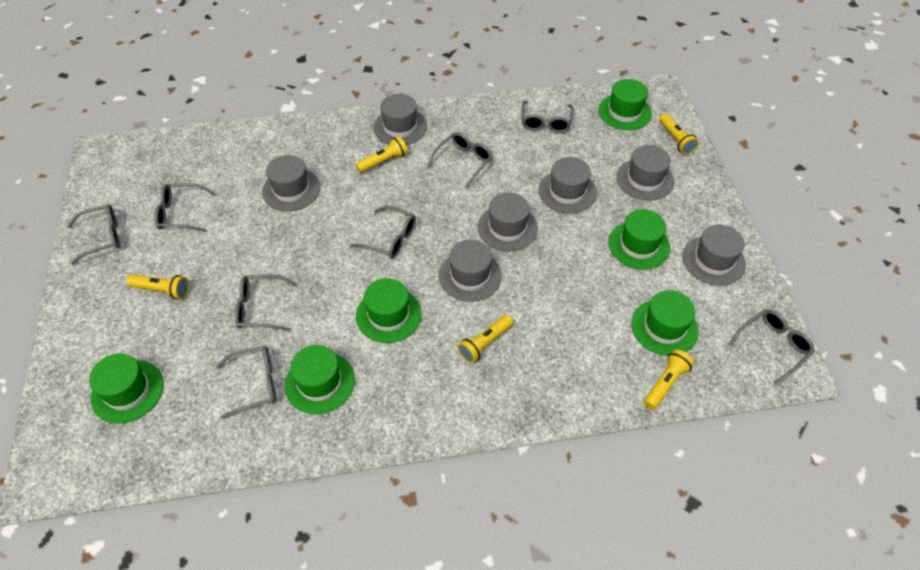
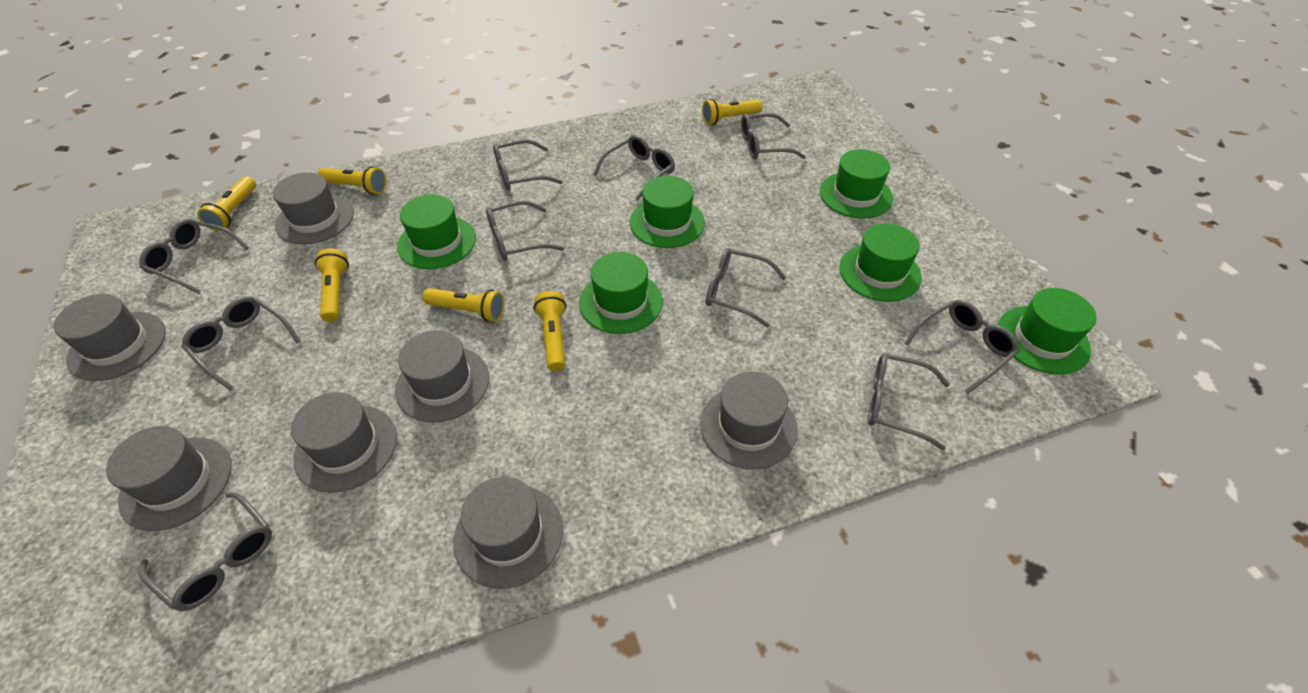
grey glasses: 8 -> 10
yellow flashlight: 5 -> 6

